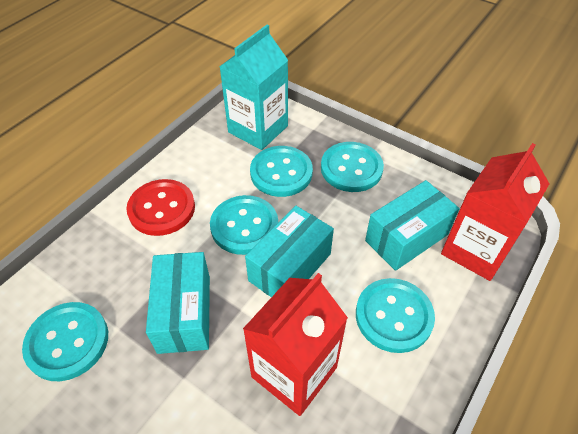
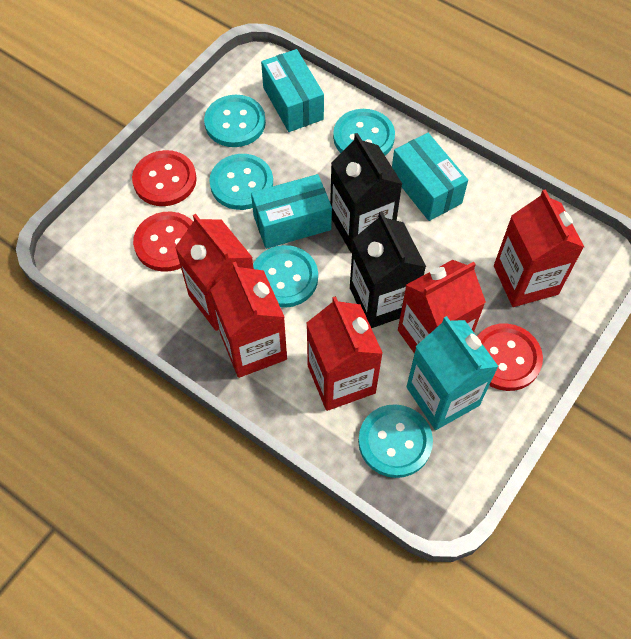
black carton: 0 -> 2
red button: 1 -> 3
red carton: 2 -> 5

